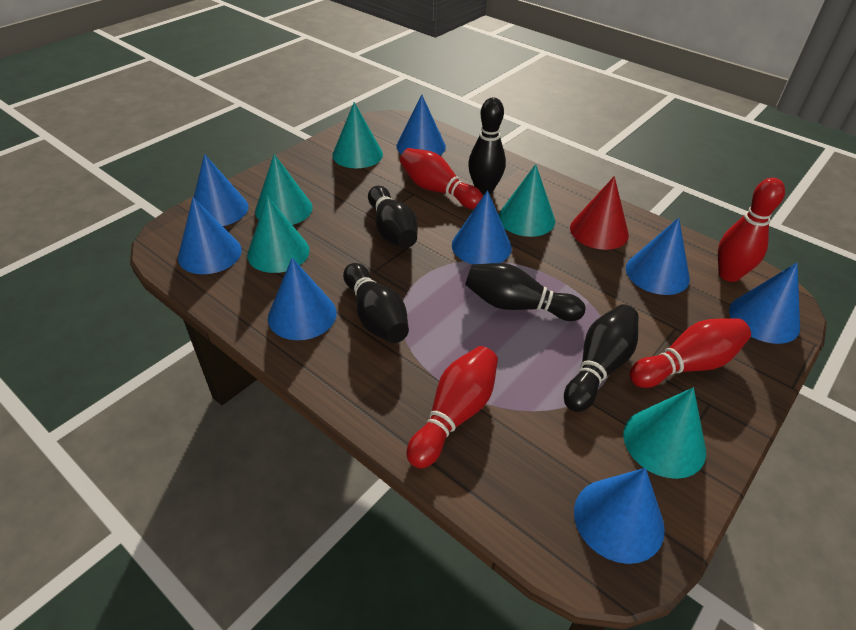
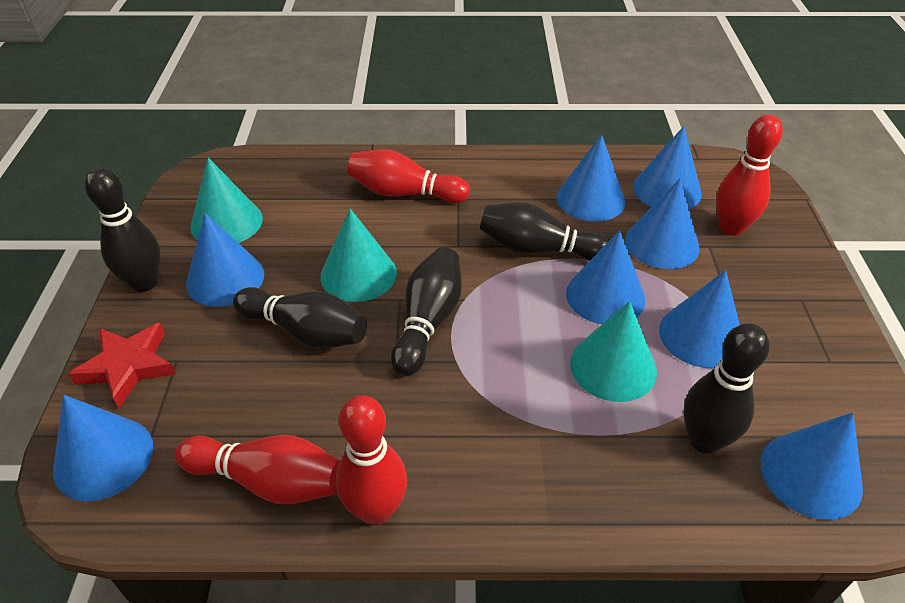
red cone: 1 -> 0
red star: 0 -> 1
turquoise cone: 5 -> 3

